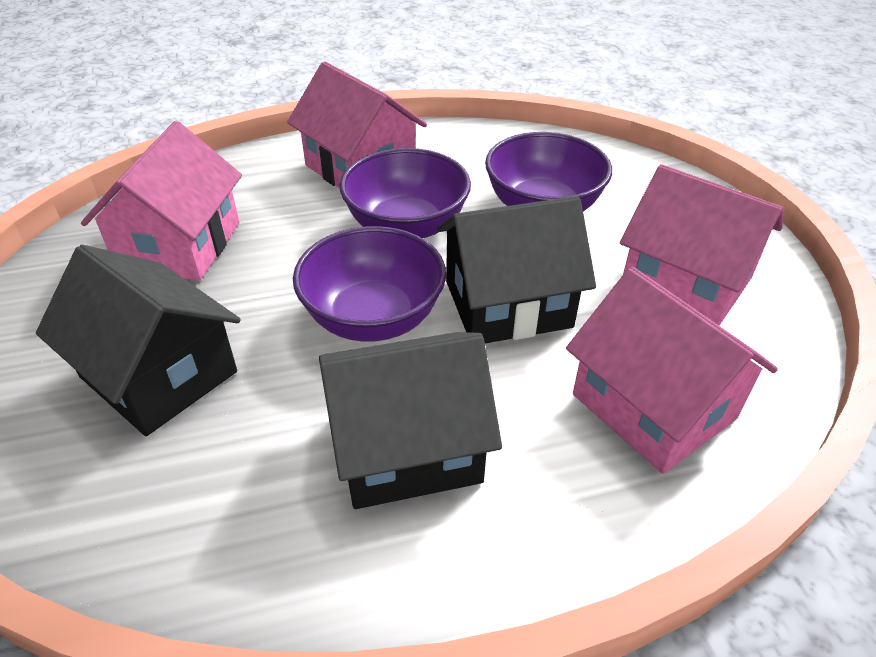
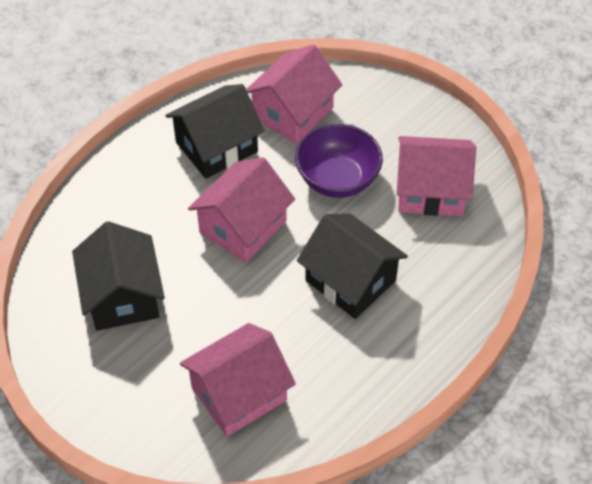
purple bowl: 3 -> 1

